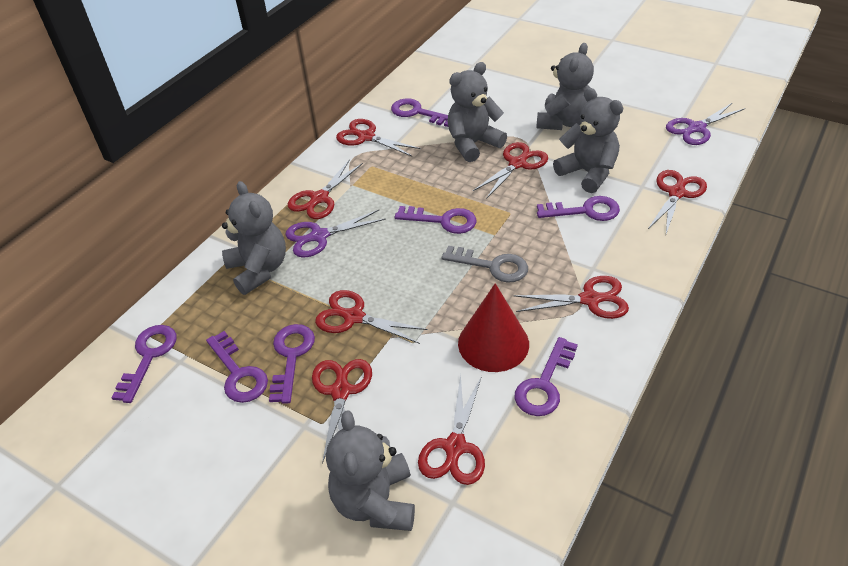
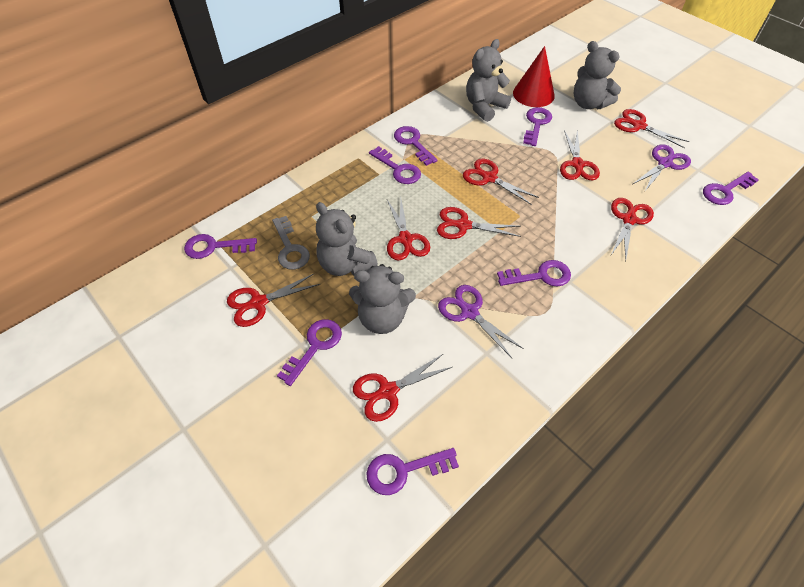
grey teddy bear: 5 -> 4
purple key: 7 -> 8

